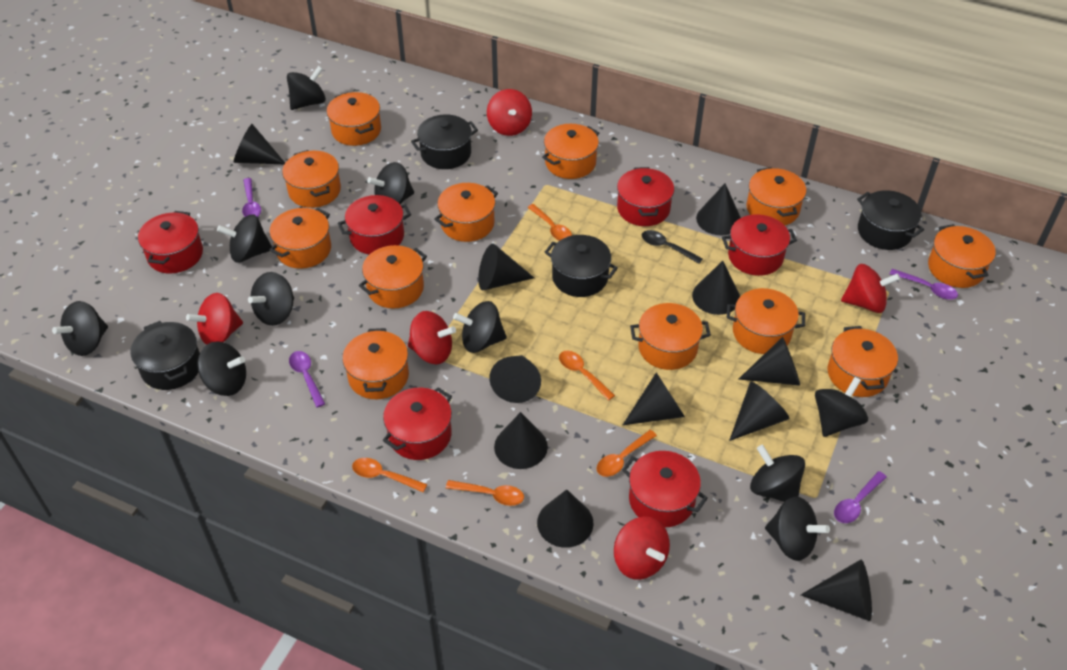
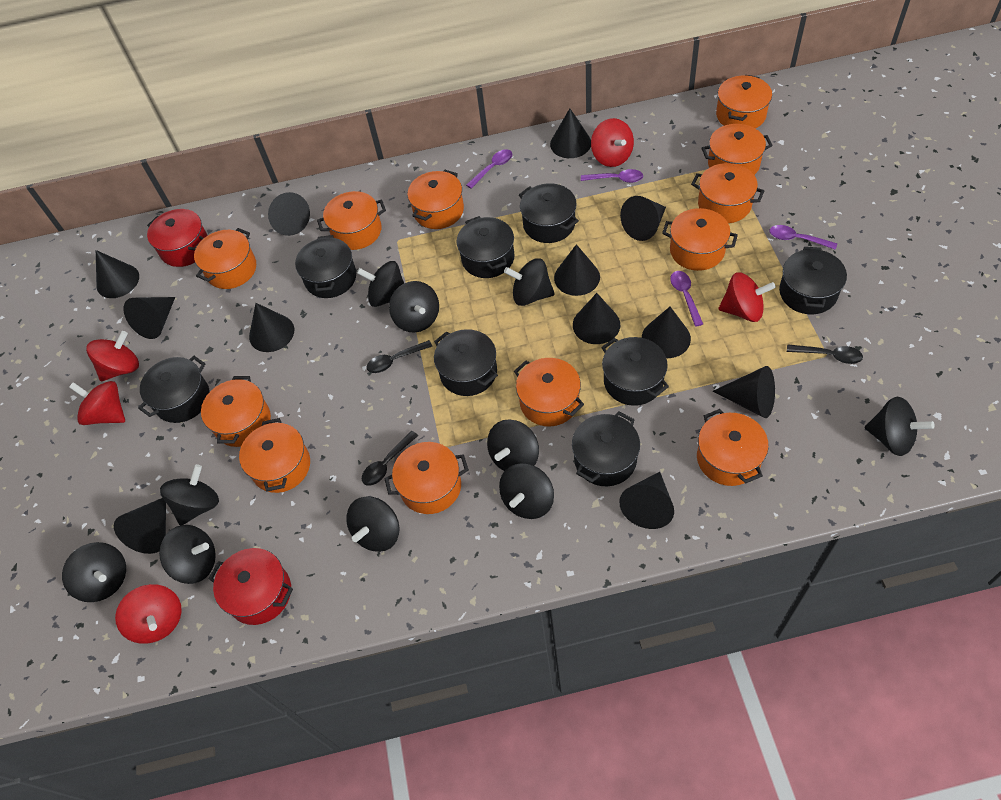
black cone: 11 -> 12
black pot: 4 -> 8
black spoon: 1 -> 3
orange spoon: 5 -> 0
red pot: 6 -> 2

